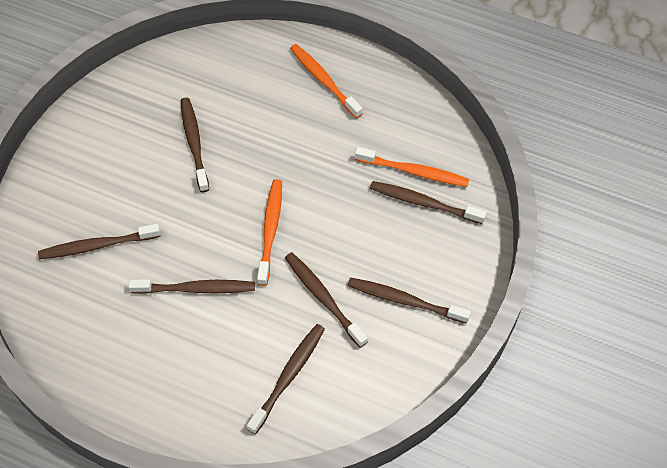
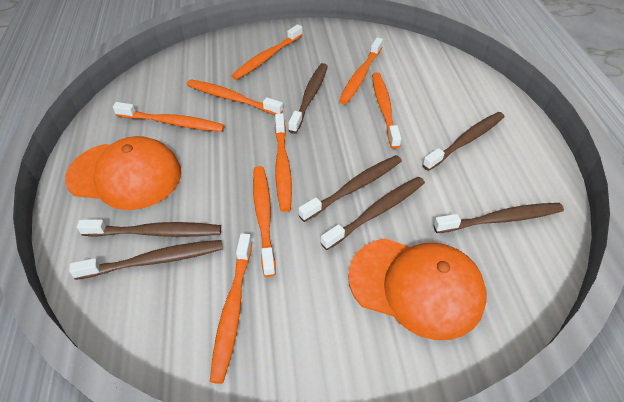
orange cap: 0 -> 2
orange toothbrush: 3 -> 8

